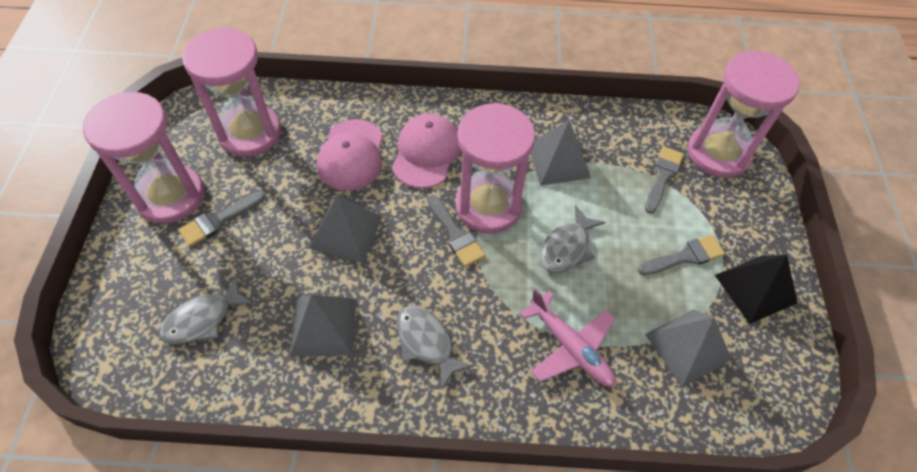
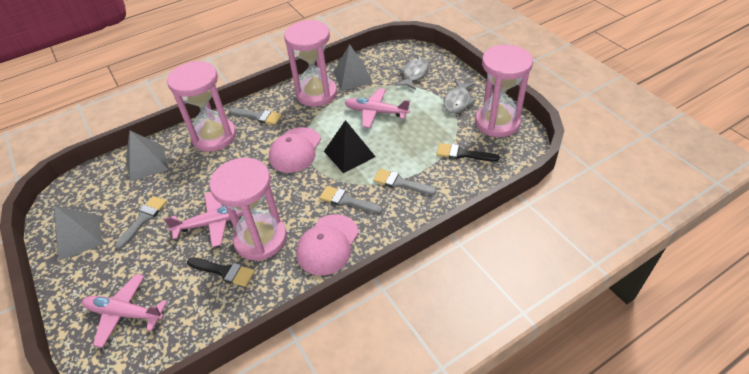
black brush: 0 -> 2
grey fish: 3 -> 2
grey pyramid: 4 -> 3
pink plane: 1 -> 3

